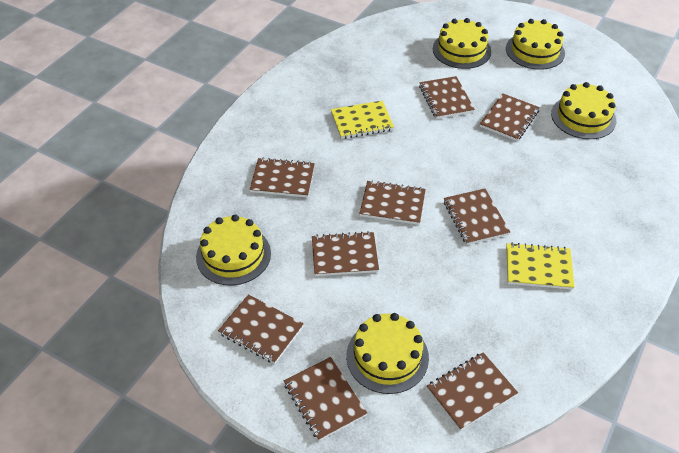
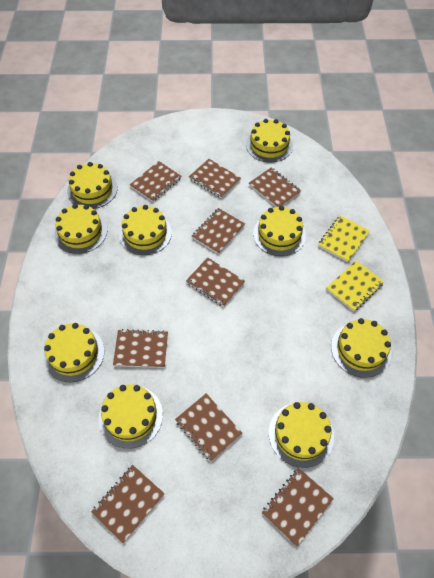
yellow cake: 5 -> 9

